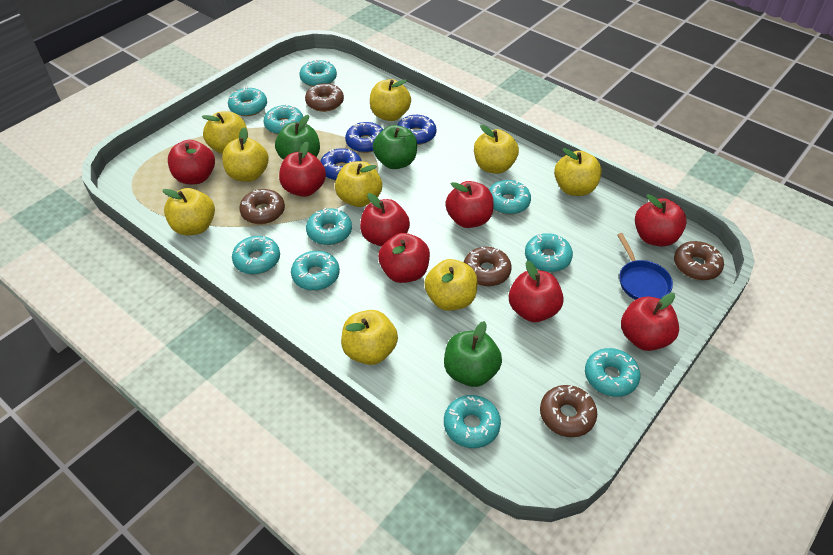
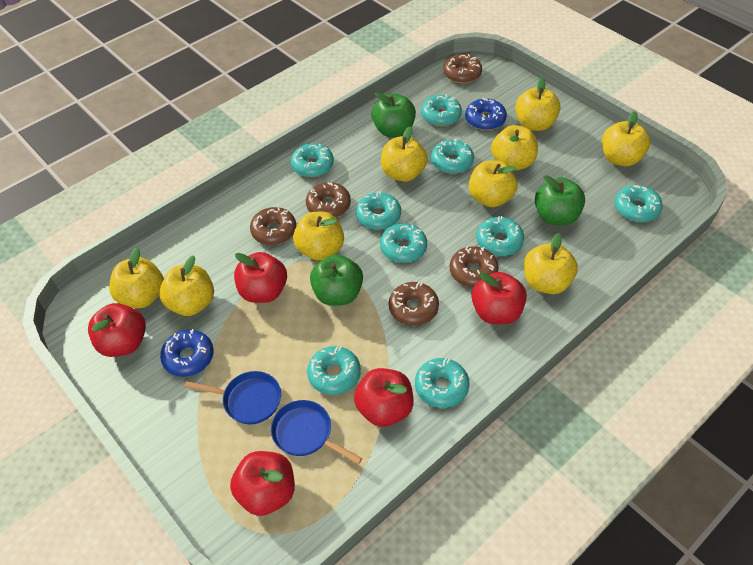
blue donut: 3 -> 2
blue pan: 1 -> 2
red apple: 8 -> 5
turquoise donut: 10 -> 9

